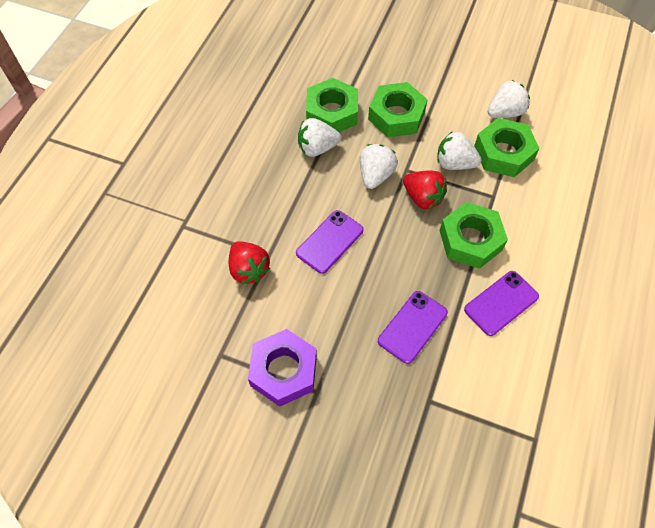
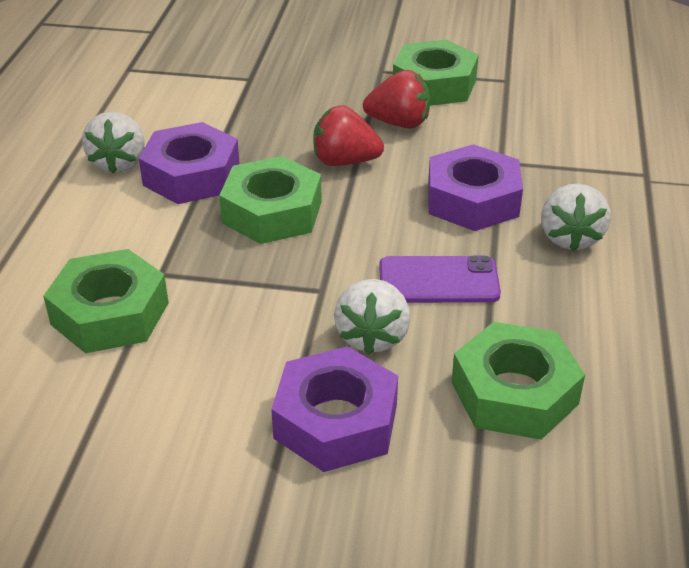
purple nut: 1 -> 3
purple phone: 3 -> 1
white strawberry: 4 -> 3

